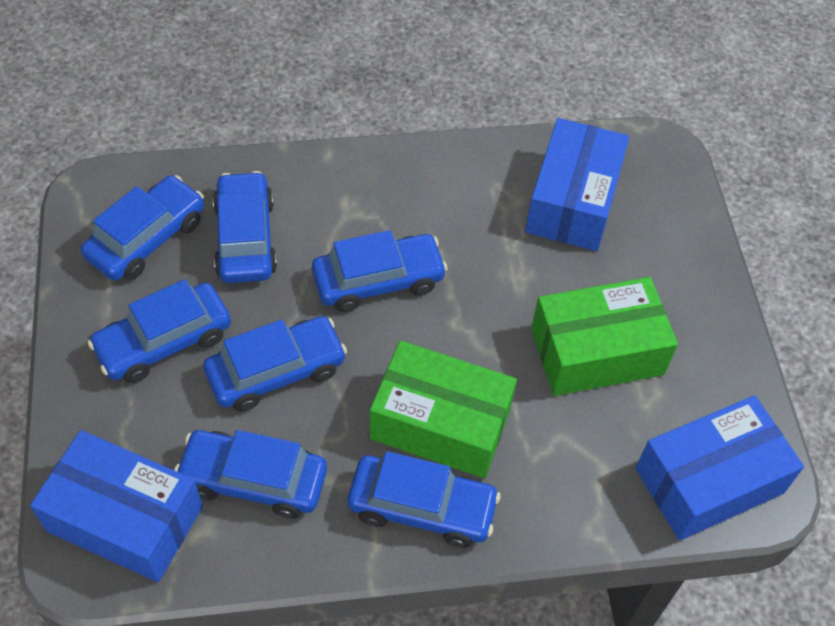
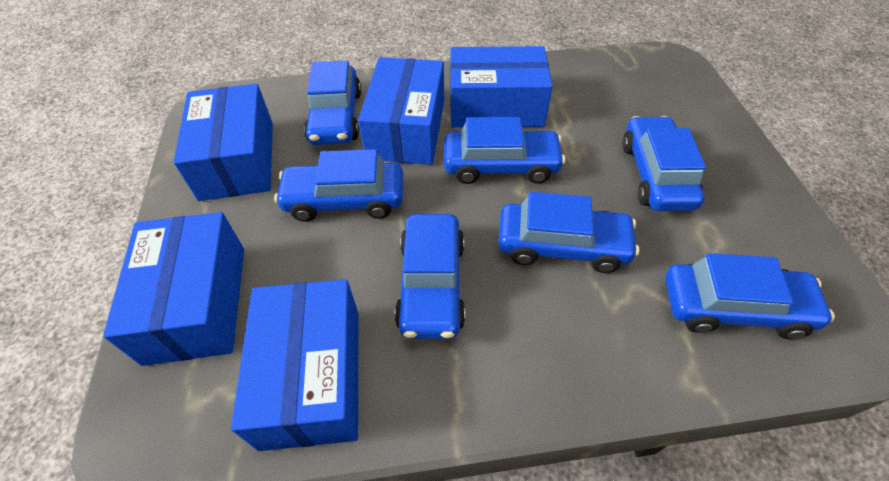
blue box: 3 -> 5
green box: 2 -> 0

